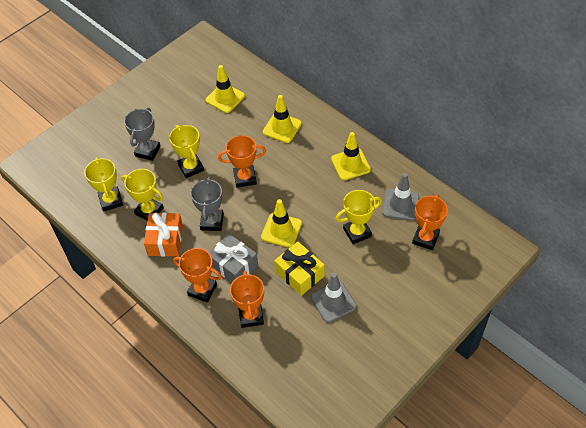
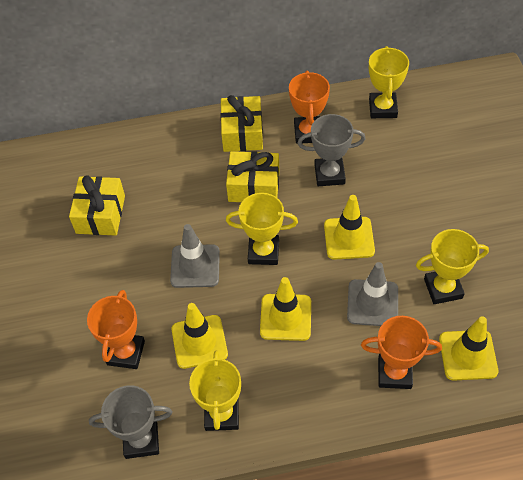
grey gift: 1 -> 0
orange gift: 1 -> 0
orange trophy: 4 -> 3
yellow gift: 1 -> 3

